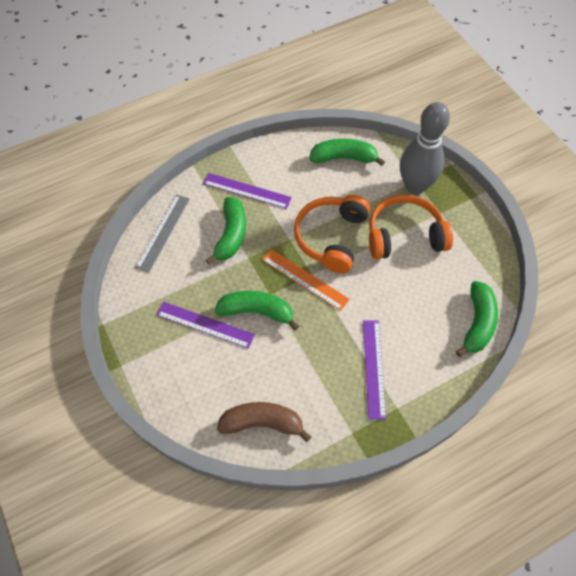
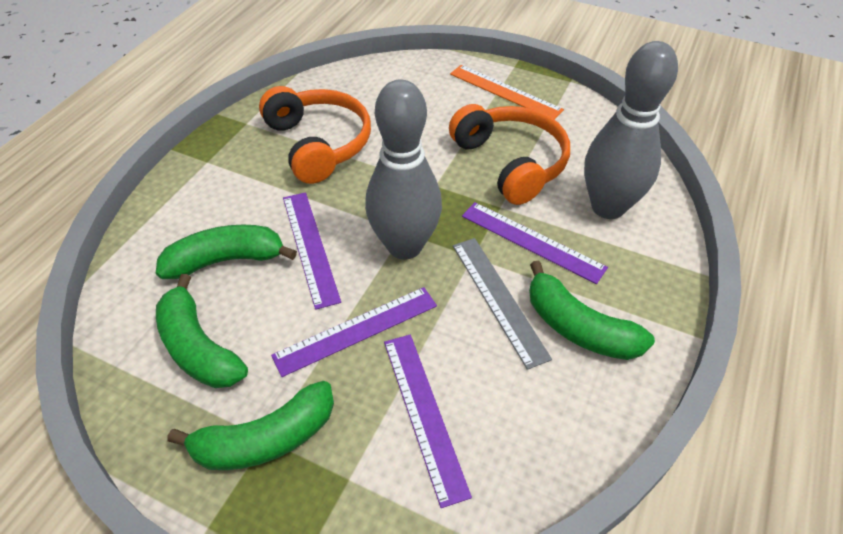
brown banana: 1 -> 0
grey bowling pin: 1 -> 2
purple ruler: 3 -> 4

